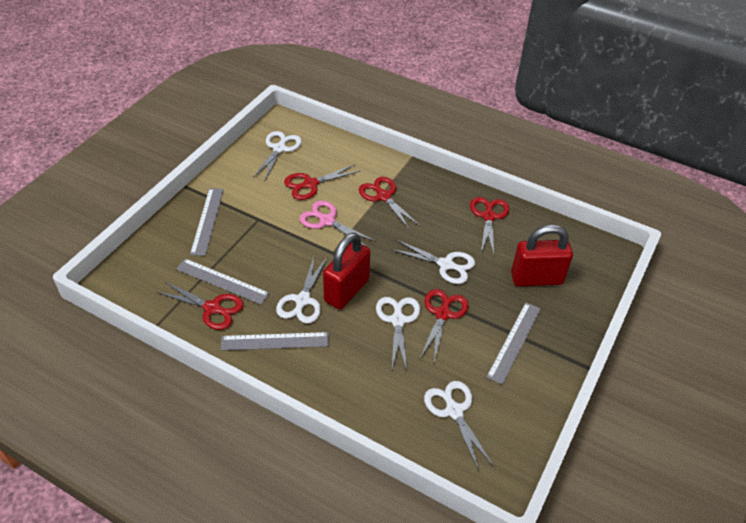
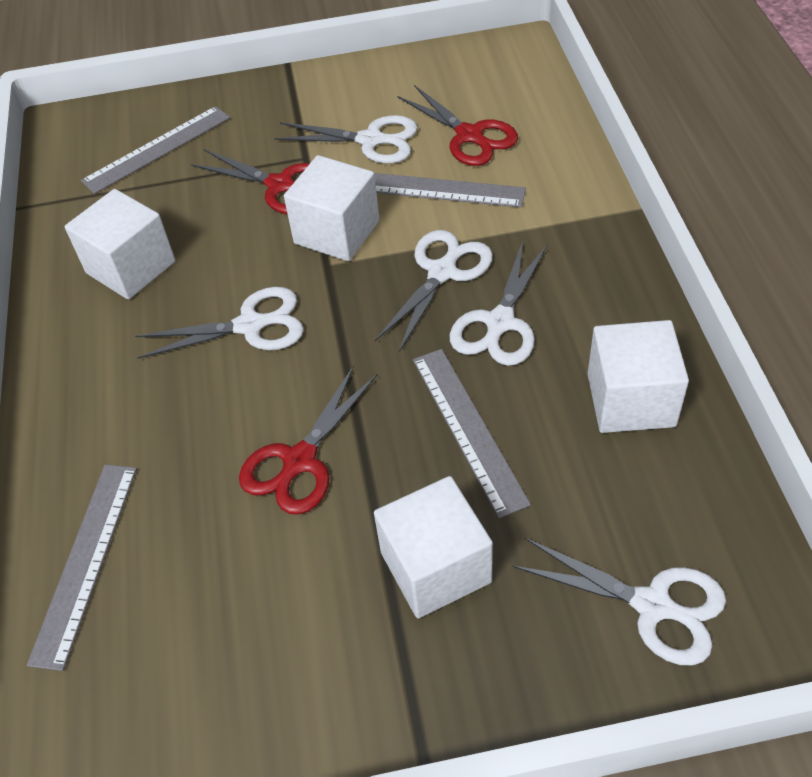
pink scissors: 1 -> 0
red padlock: 2 -> 0
red scissors: 5 -> 3
white cube: 0 -> 4

